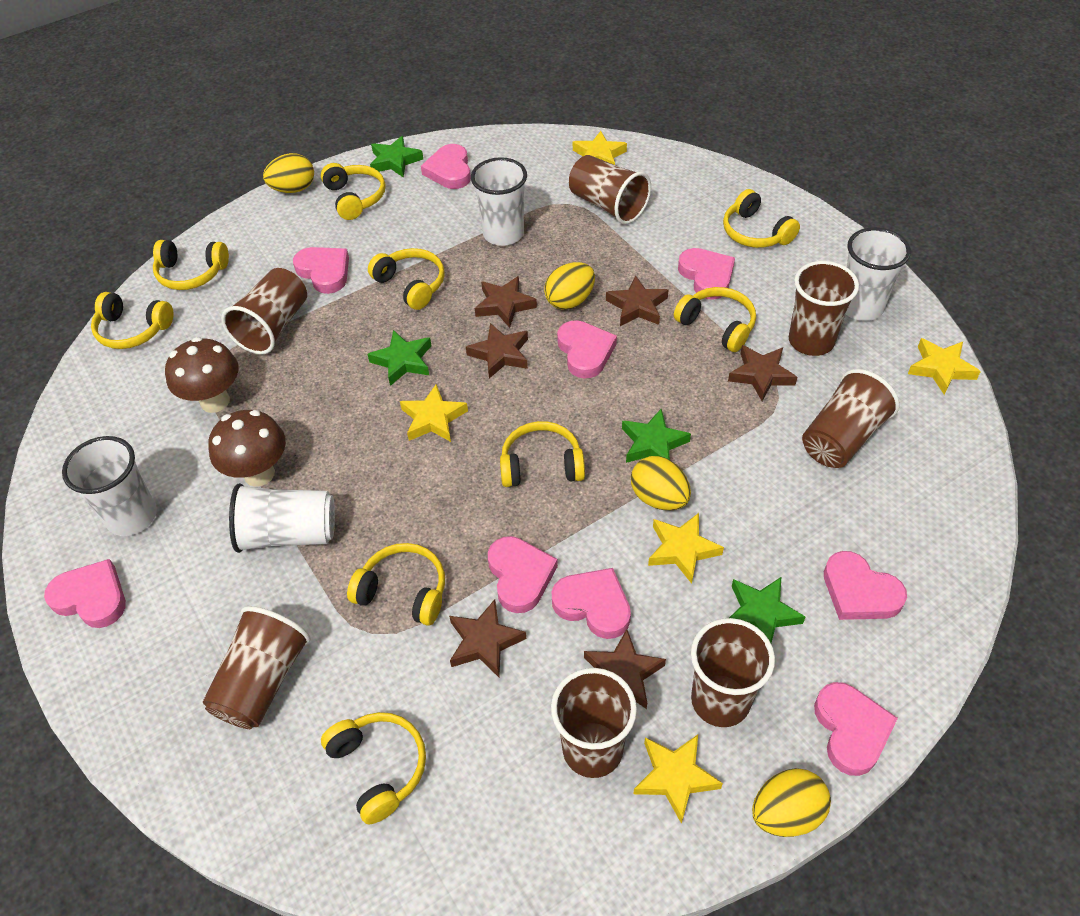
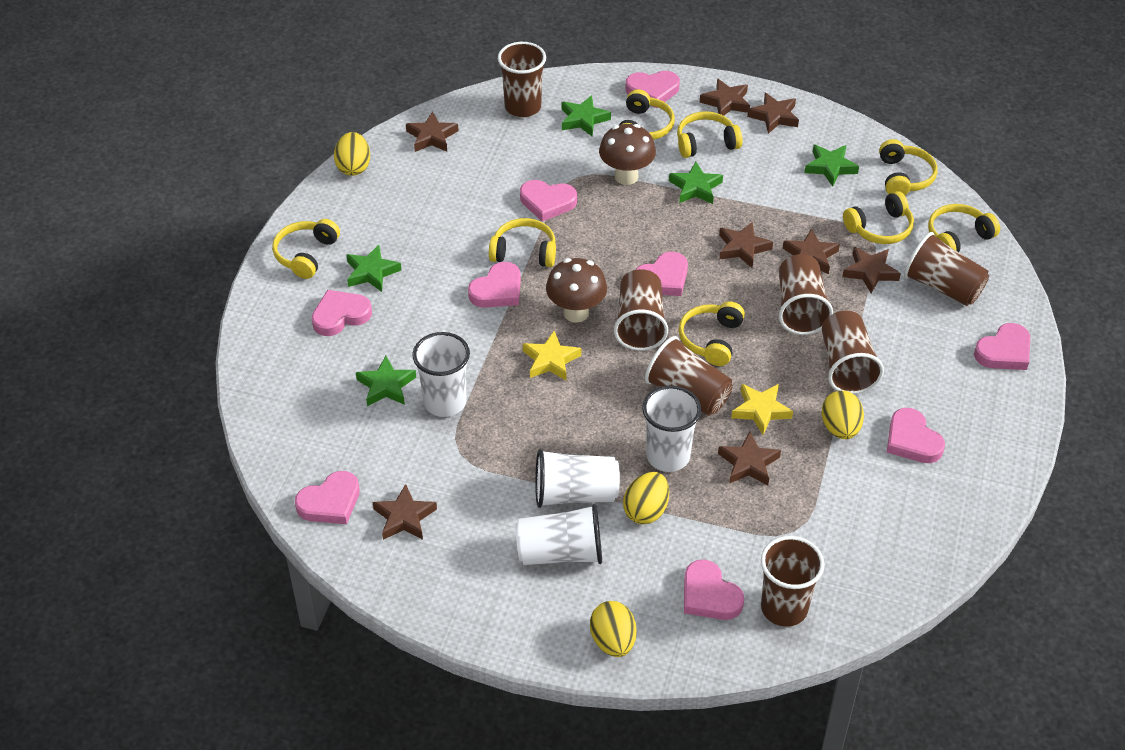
brown star: 6 -> 8
green star: 4 -> 5
yellow headphones: 9 -> 8
yellow star: 5 -> 2

